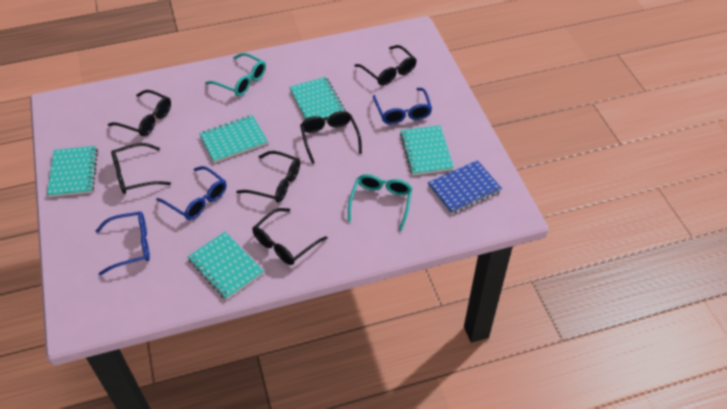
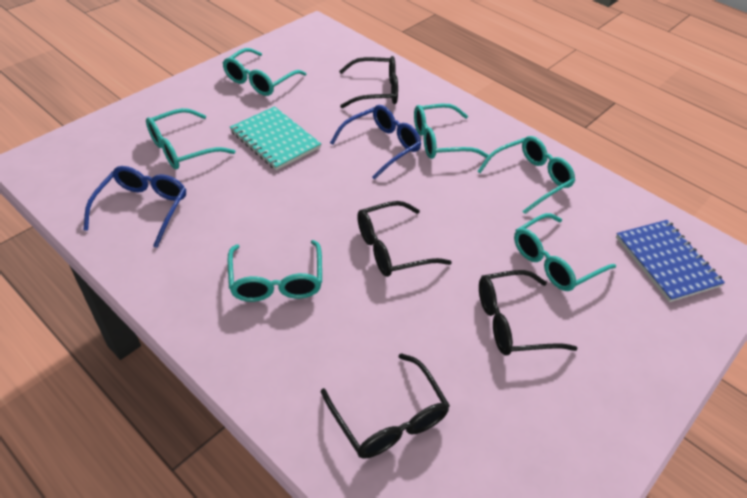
black glasses: 6 -> 4
blue glasses: 3 -> 2
turquoise glasses: 2 -> 6
turquoise notebook: 5 -> 1

